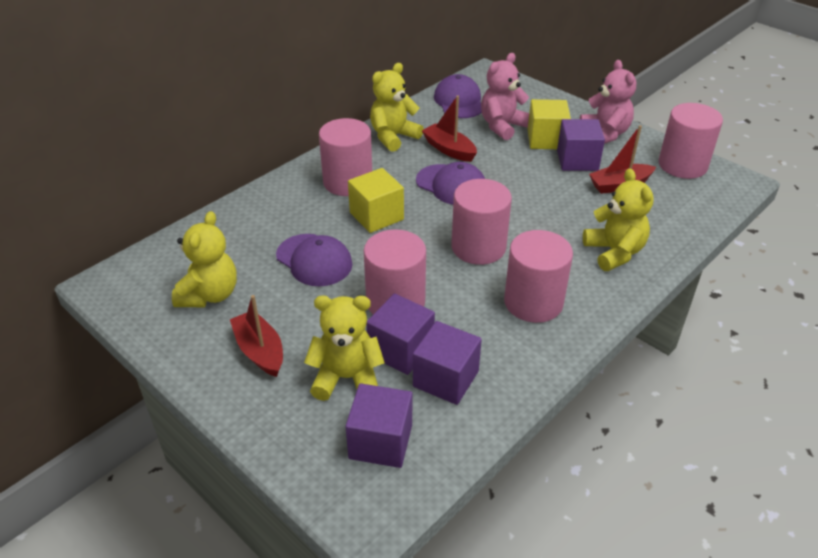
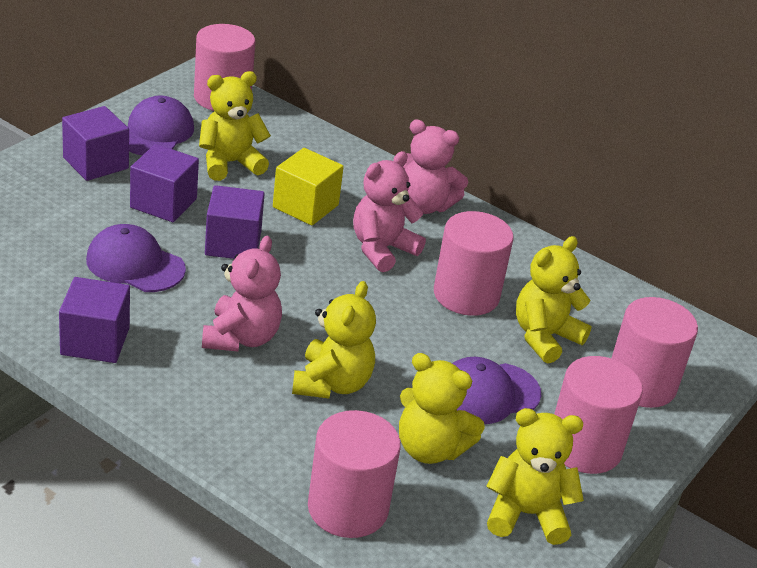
pink teddy bear: 2 -> 3
red boat: 3 -> 0
yellow cube: 2 -> 1
yellow teddy bear: 4 -> 5

